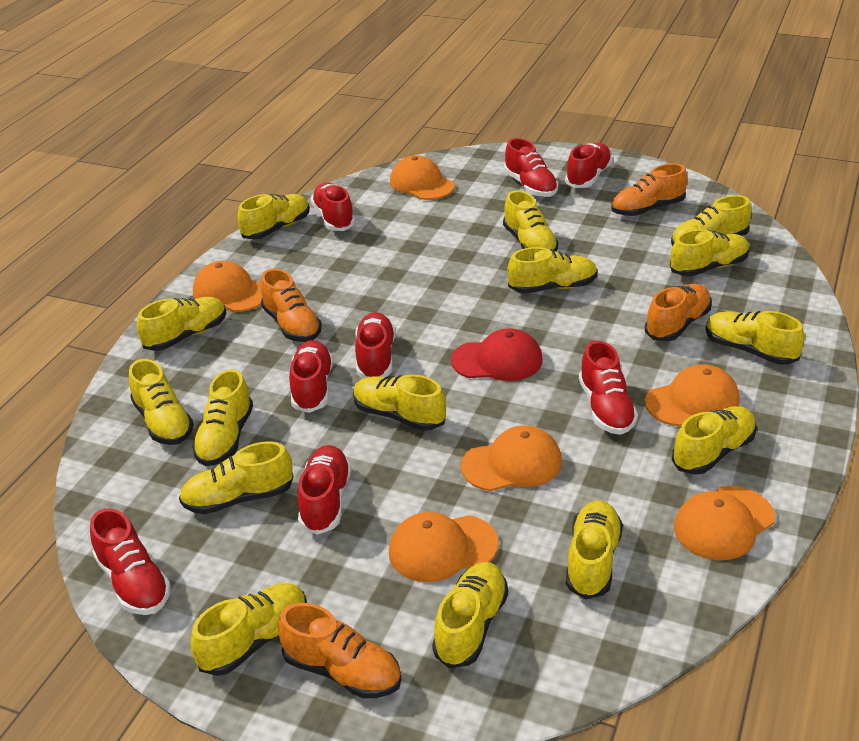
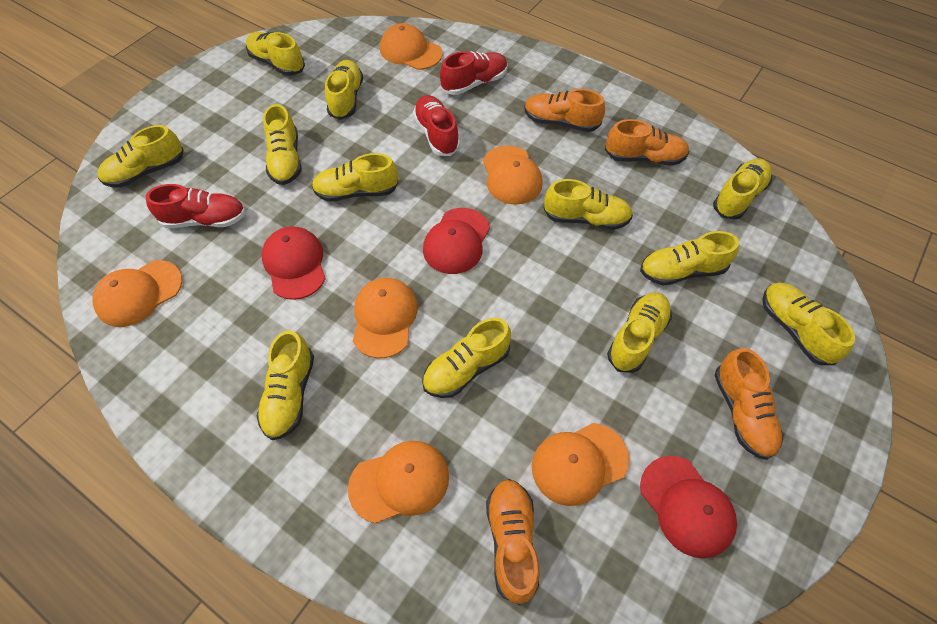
red cap: 1 -> 3
red shoe: 8 -> 3
yellow shoe: 15 -> 12

